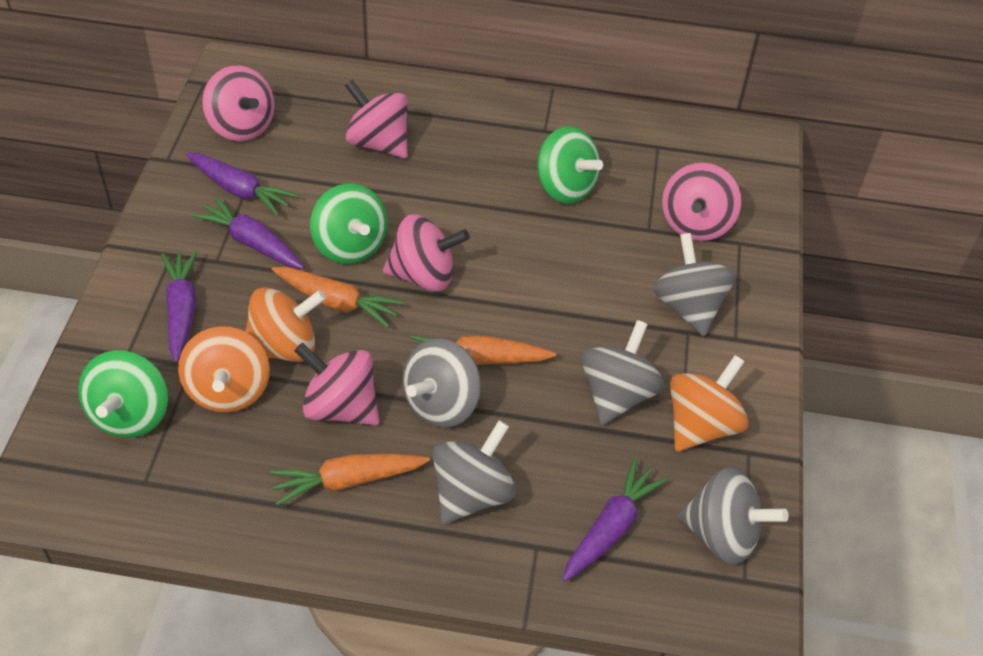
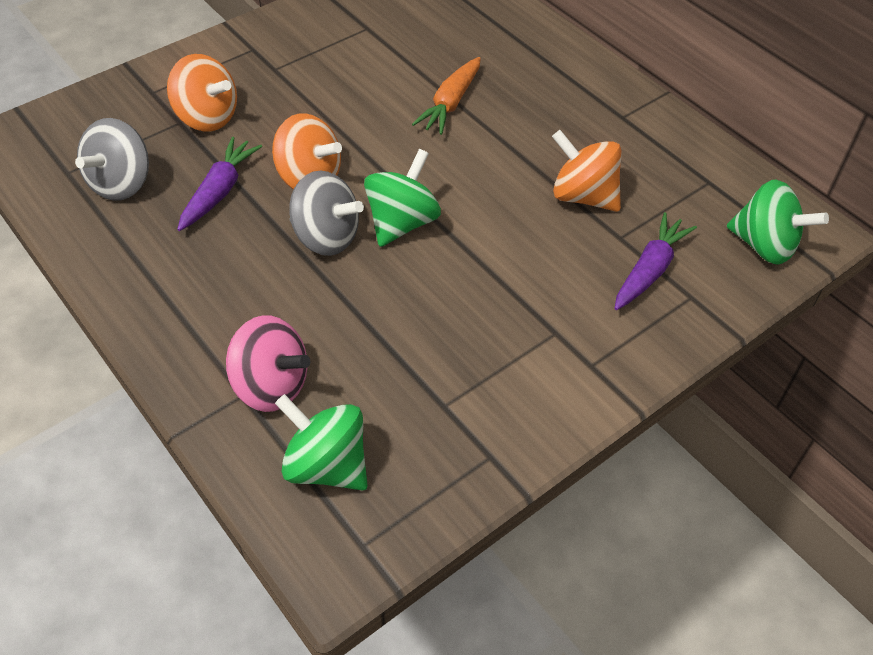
grey spinning top: 5 -> 2
orange carrot: 3 -> 1
pink spinning top: 5 -> 1
purple carrot: 4 -> 2

